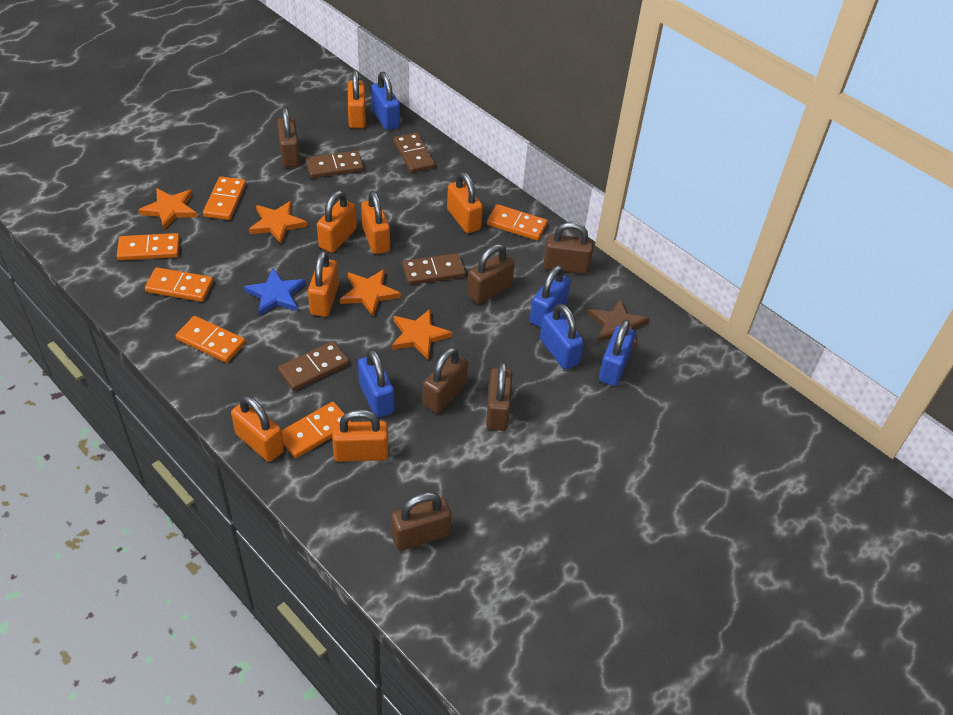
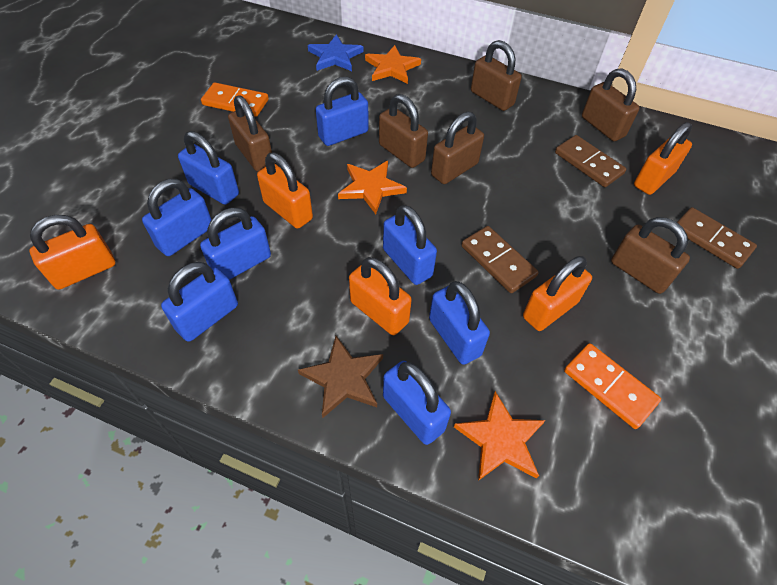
blue padlock: 5 -> 8
brown domino: 4 -> 3
orange domino: 6 -> 2
orange padlock: 7 -> 5
orange star: 4 -> 3

